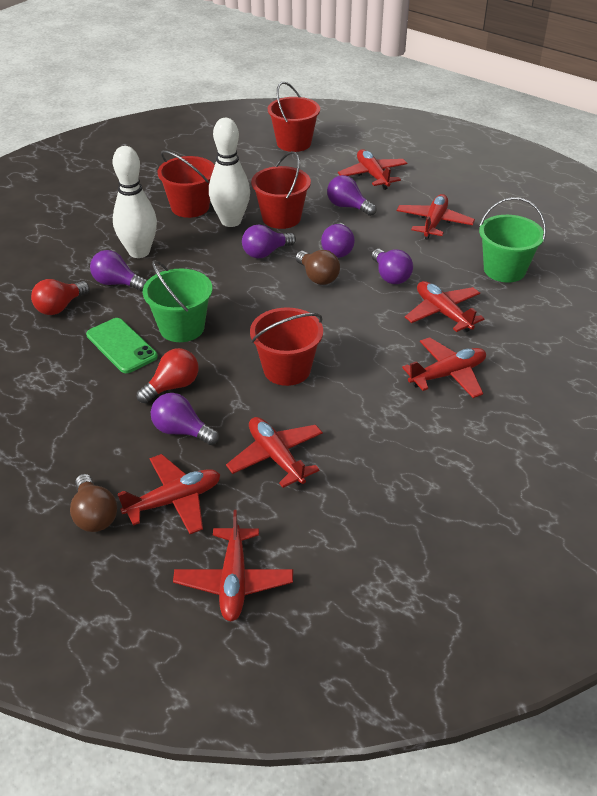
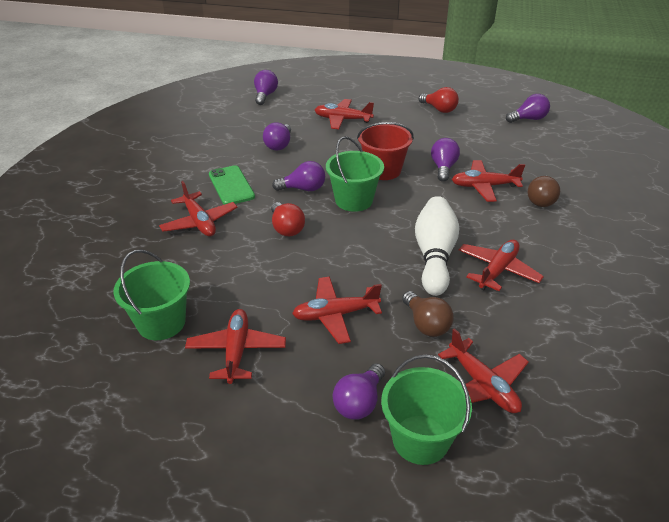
green bucket: 2 -> 3
red bucket: 4 -> 1
white bowling pin: 2 -> 1

